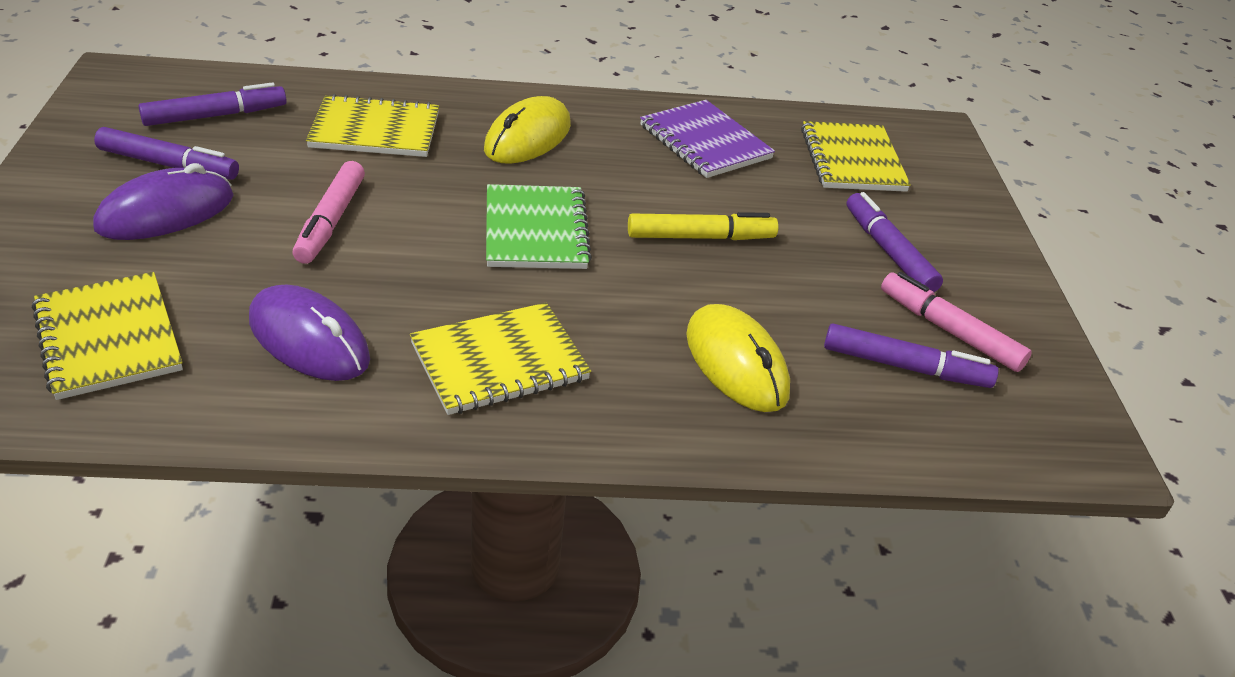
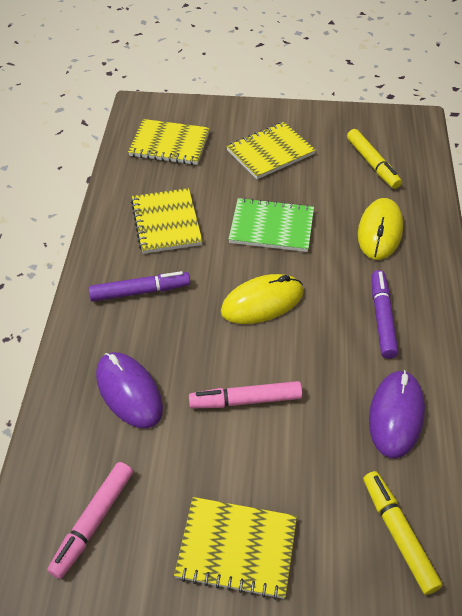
purple marker: 4 -> 2
purple notebook: 1 -> 0
yellow marker: 1 -> 2

